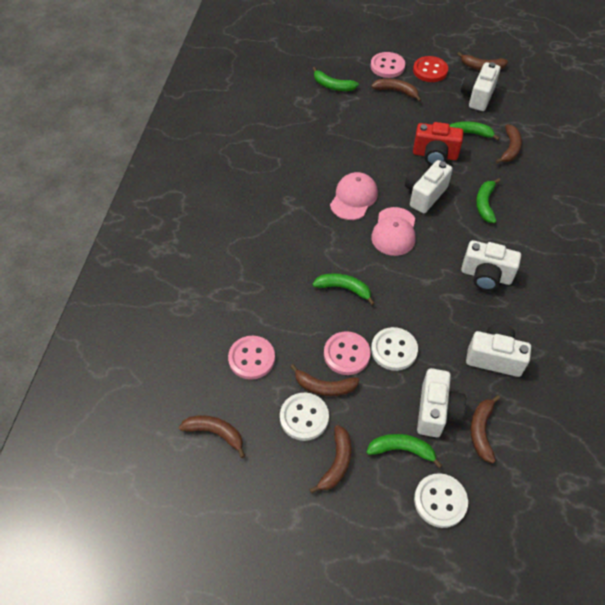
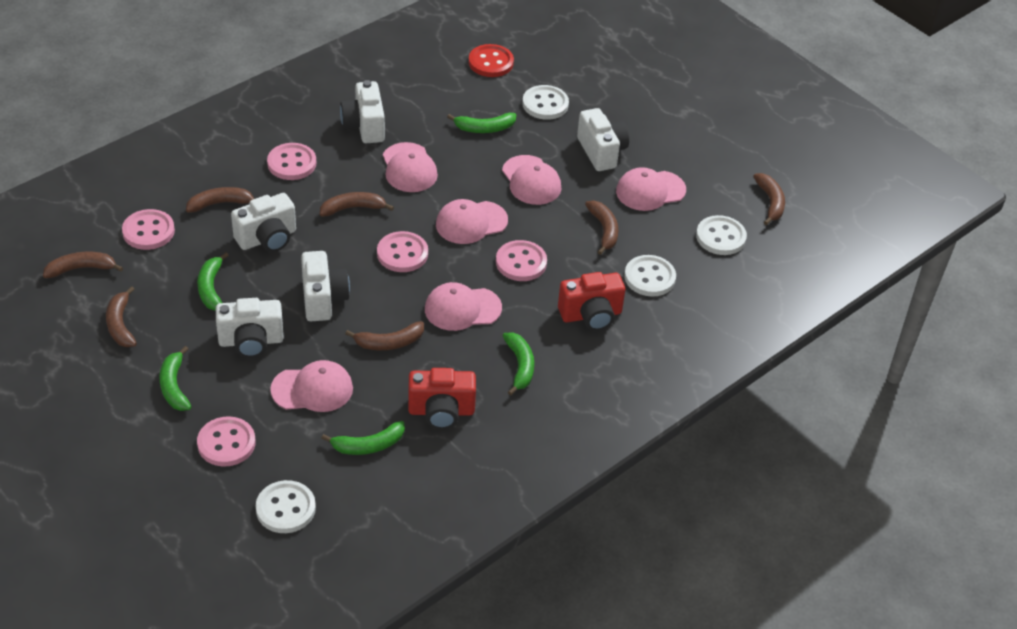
pink button: 3 -> 5
pink cap: 2 -> 6
red camera: 1 -> 2
white button: 3 -> 4

